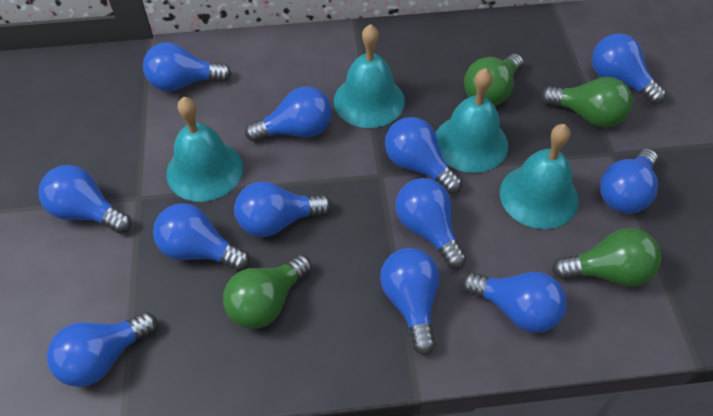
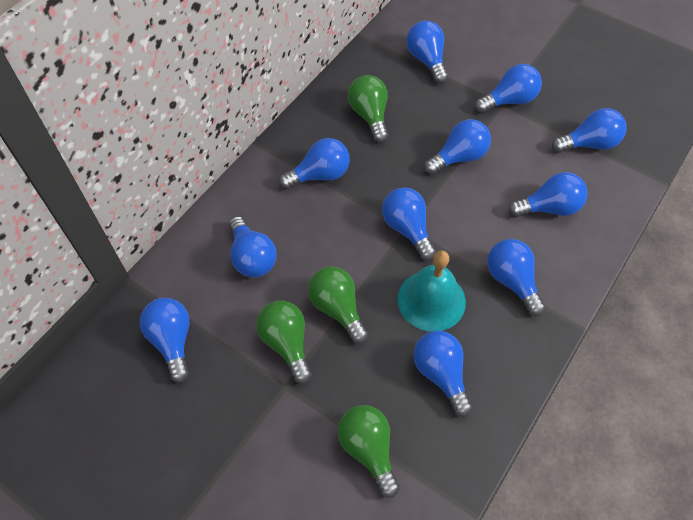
blue light bulb: 12 -> 11
turquoise bell: 4 -> 1

